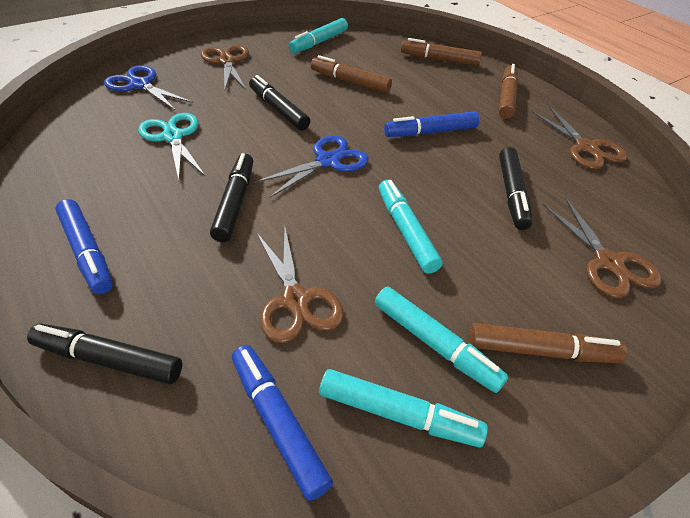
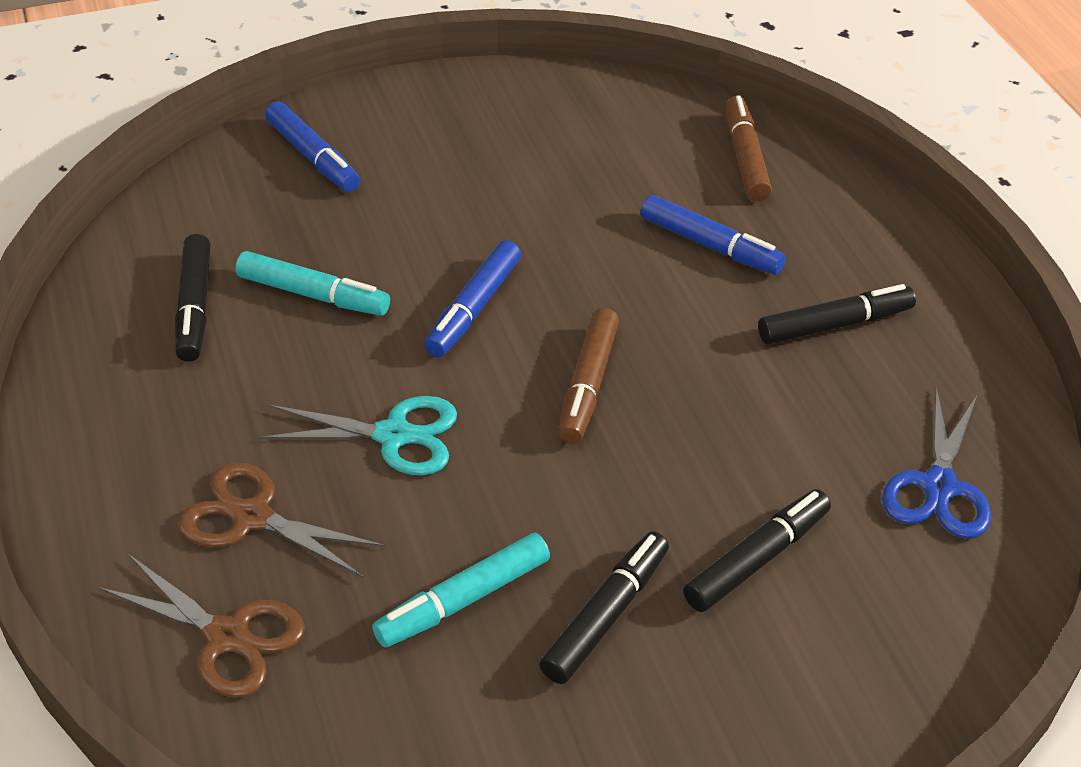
blue scissors: 2 -> 1
brown marker: 4 -> 2
brown scissors: 4 -> 2
turquoise marker: 4 -> 2

